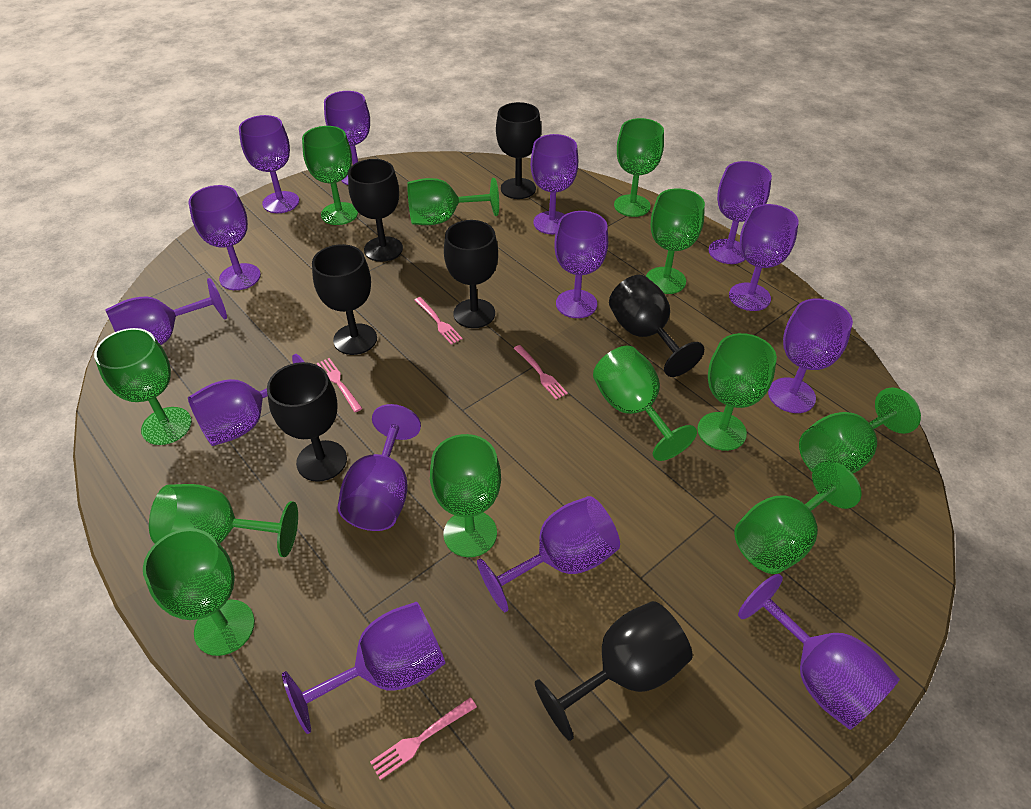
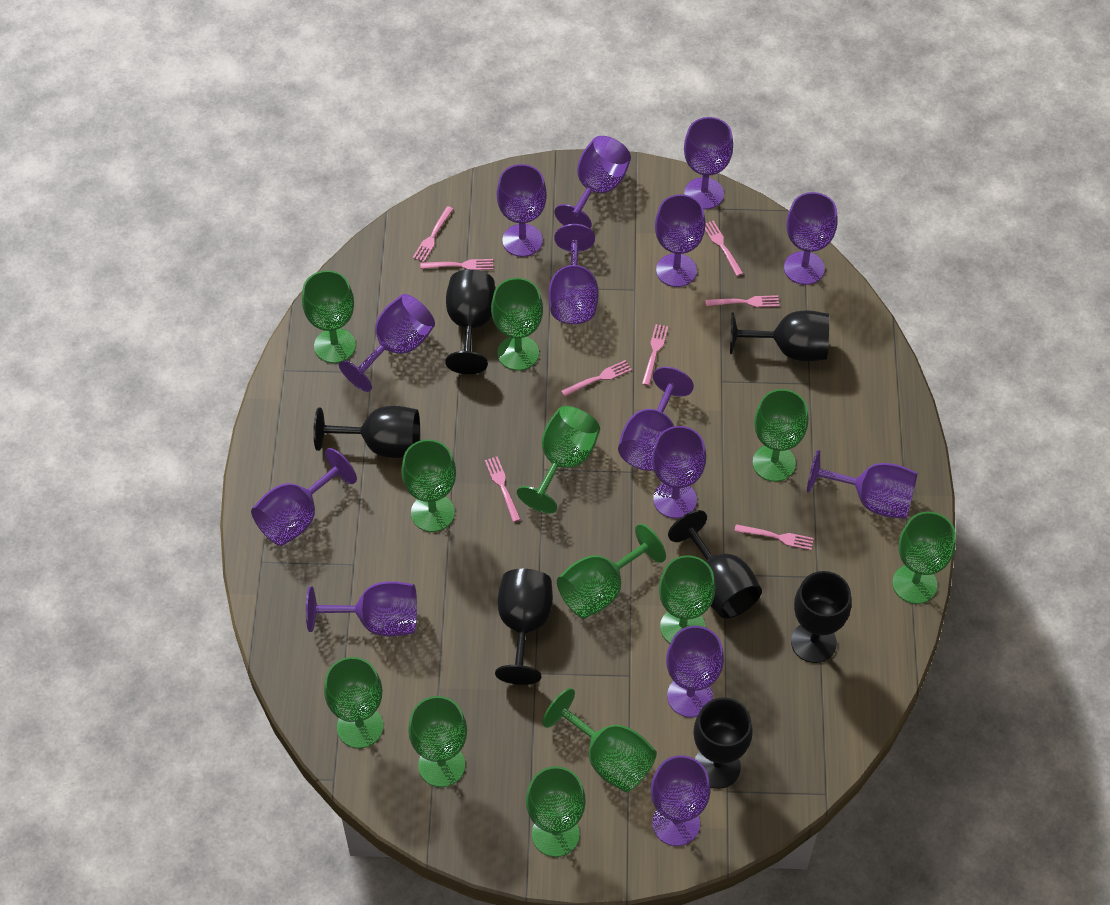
pink fork: 4 -> 8

